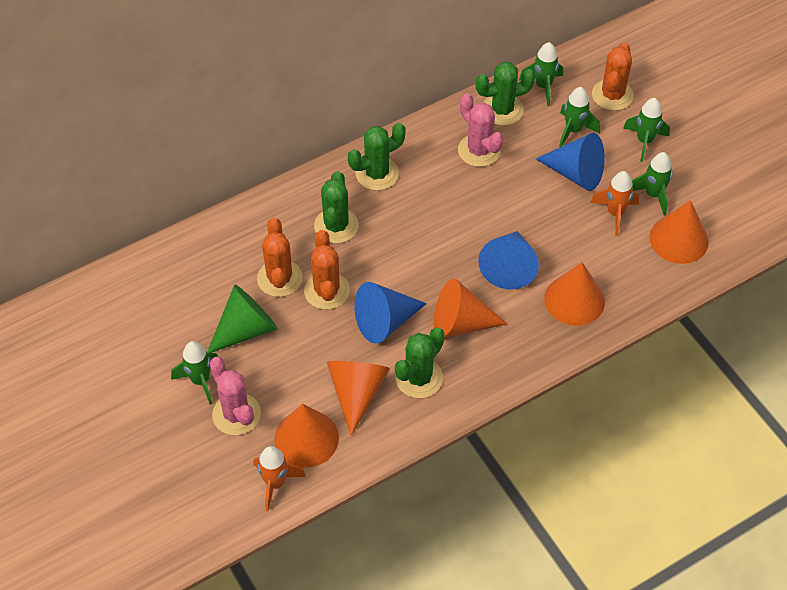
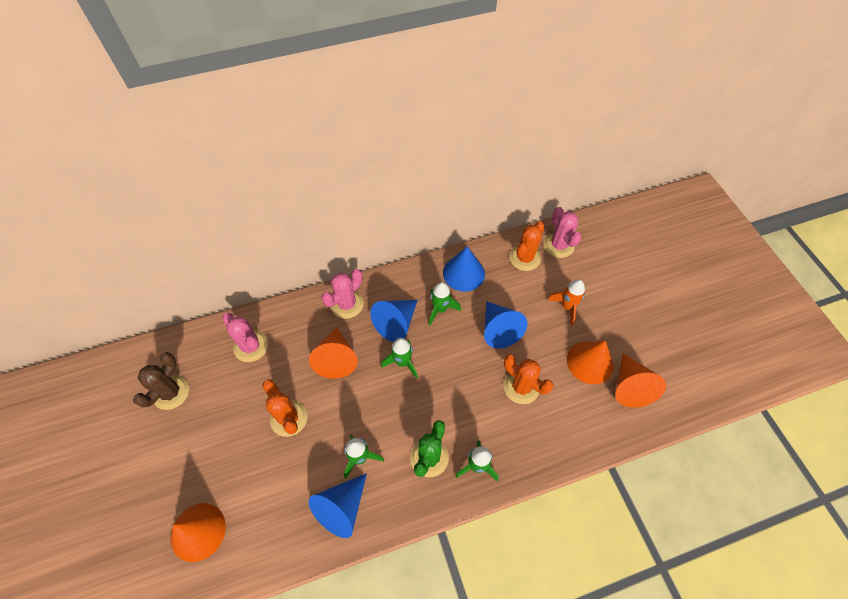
blue cone: 3 -> 4
brown cactus: 0 -> 1
green cactus: 4 -> 1
green cone: 1 -> 0
green rocket: 5 -> 4
orange cone: 5 -> 4
orange rocket: 2 -> 1
pink cactus: 2 -> 3

